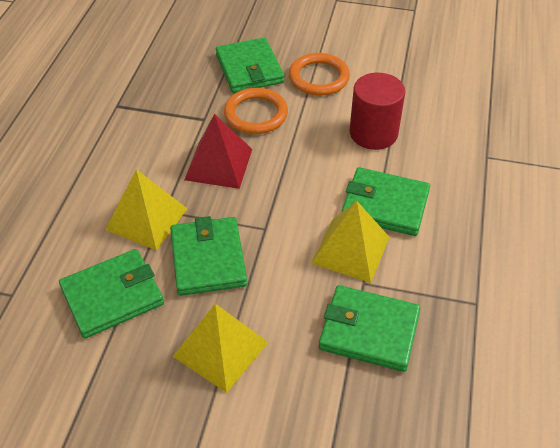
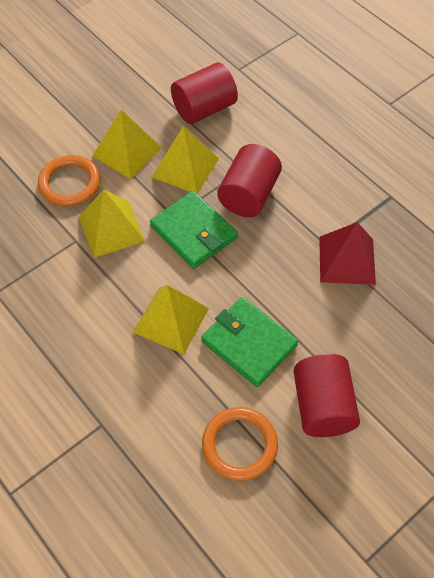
green wallet: 5 -> 2
red cylinder: 1 -> 3
yellow pyramid: 3 -> 4

